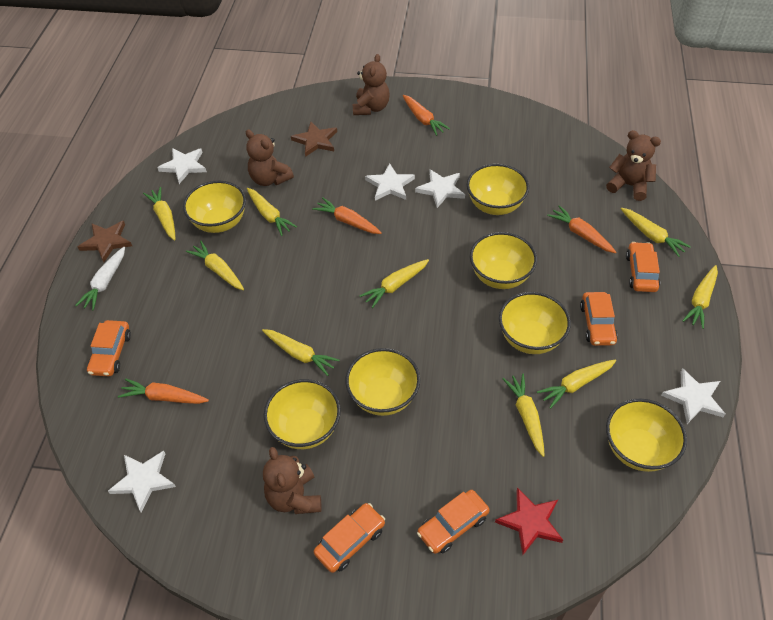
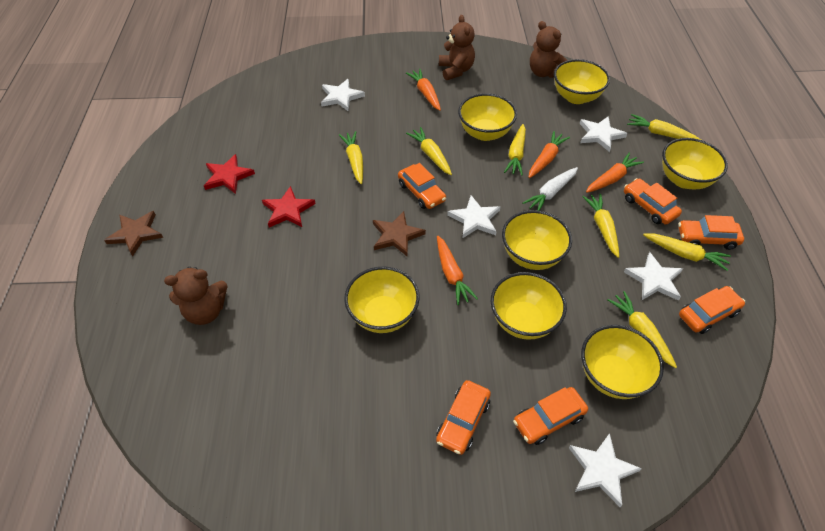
brown teddy bear: 4 -> 3
orange car: 5 -> 6
red star: 1 -> 2
yellow carrot: 9 -> 7

